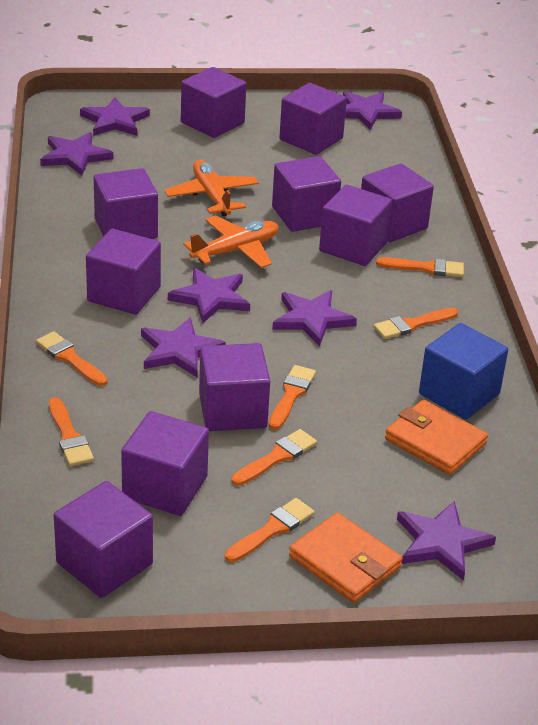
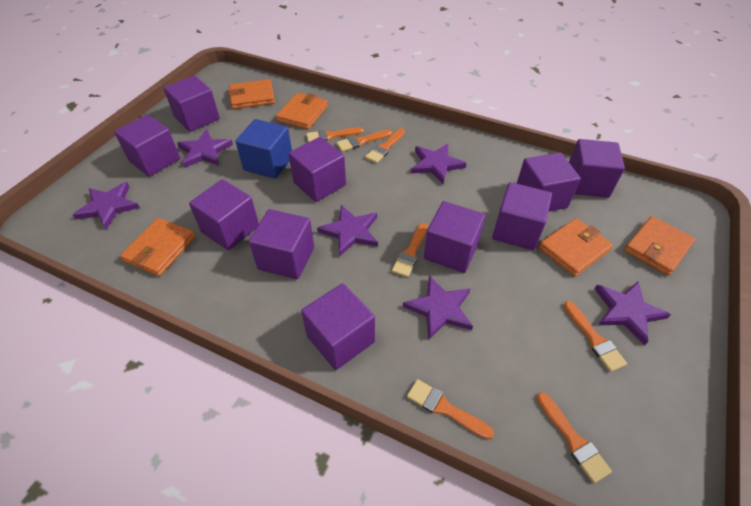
orange plane: 2 -> 0
orange wallet: 2 -> 5
purple star: 7 -> 6

